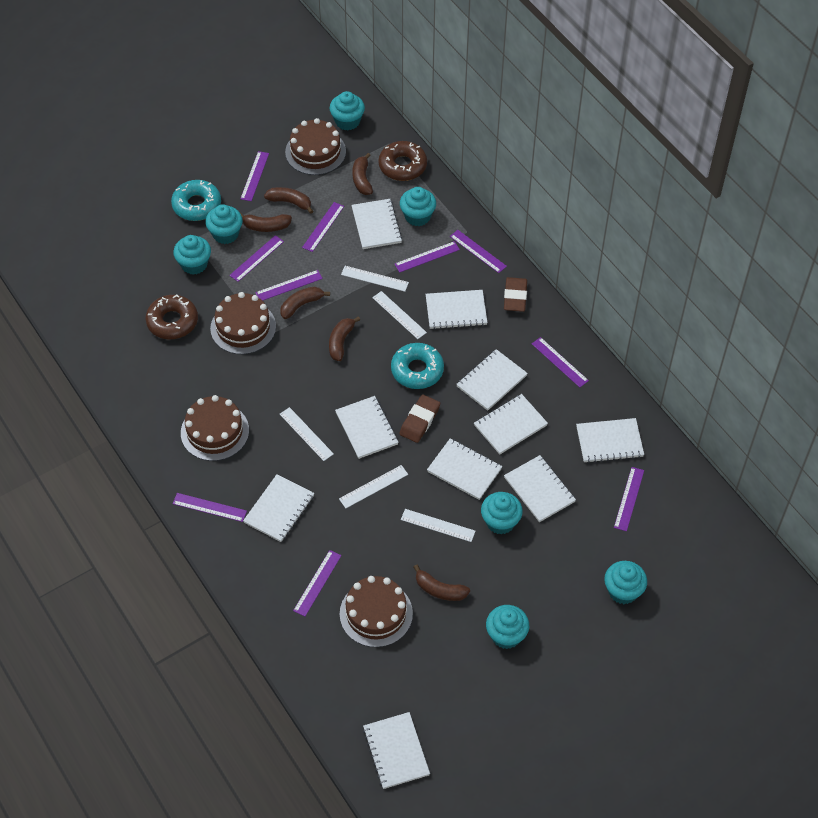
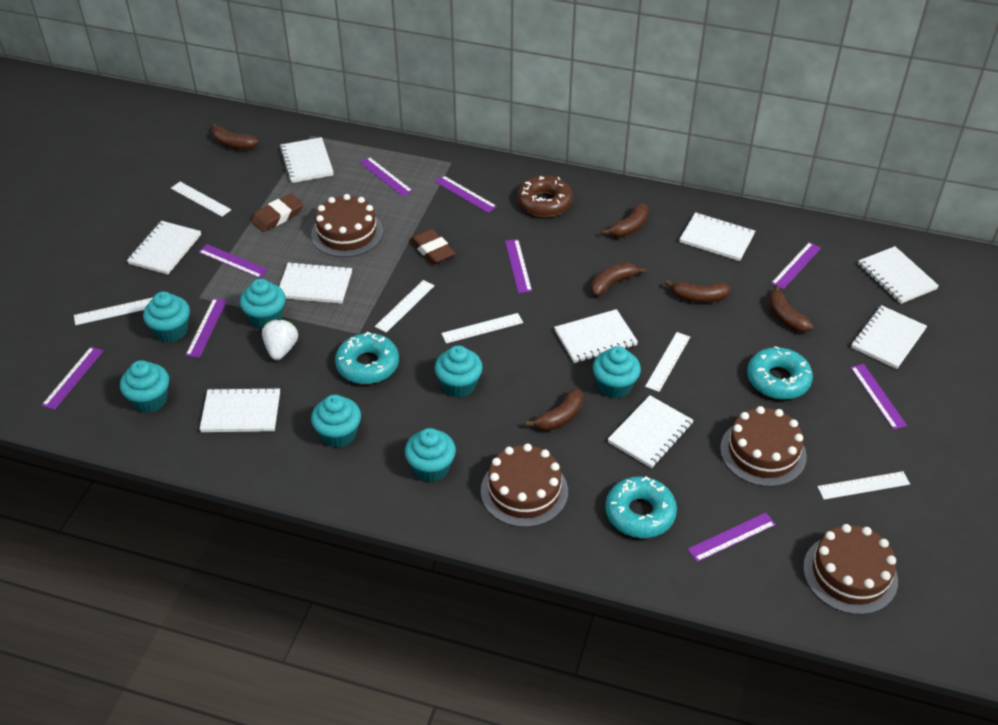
brown donut: 2 -> 1
purple ruler: 10 -> 9
turquoise donut: 2 -> 3
white notebook: 10 -> 9
white ruler: 5 -> 6
white strawberry: 0 -> 1

